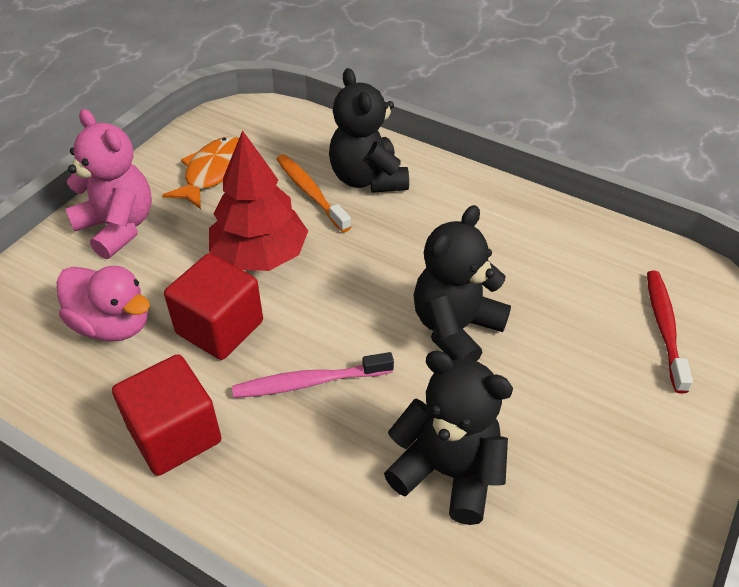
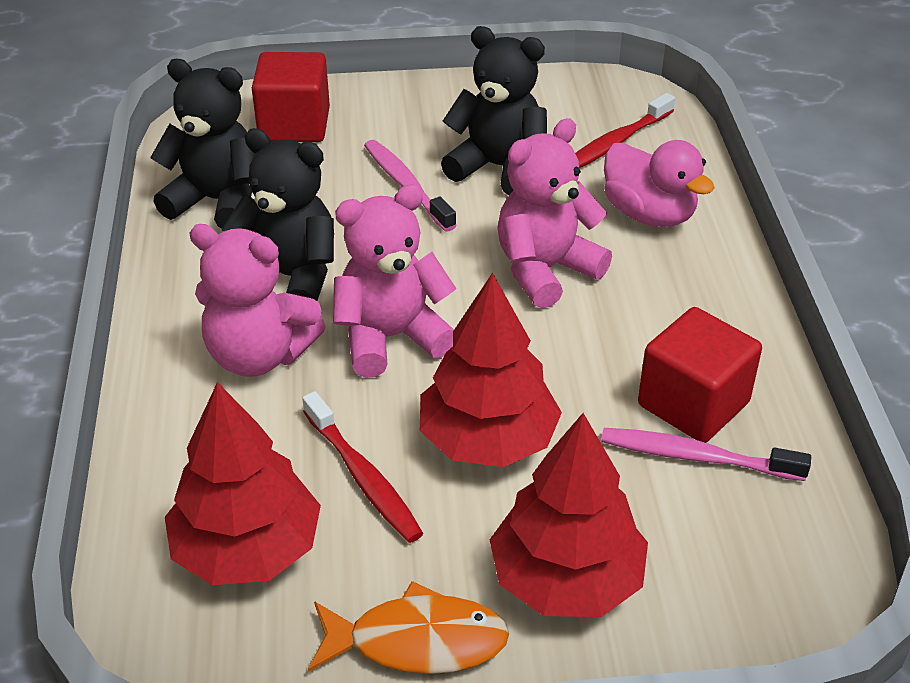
orange toothbrush: 1 -> 0
pink teddy bear: 1 -> 3
pink toothbrush: 1 -> 2
red toothbrush: 1 -> 2
red tree: 1 -> 3

